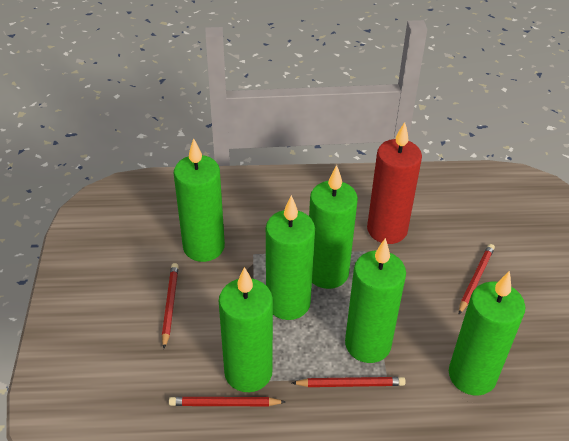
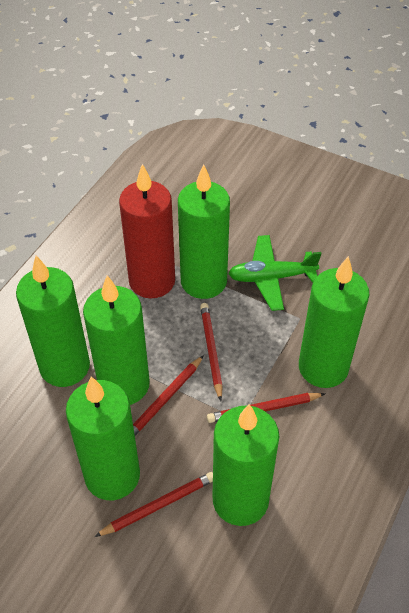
green plane: 0 -> 1

